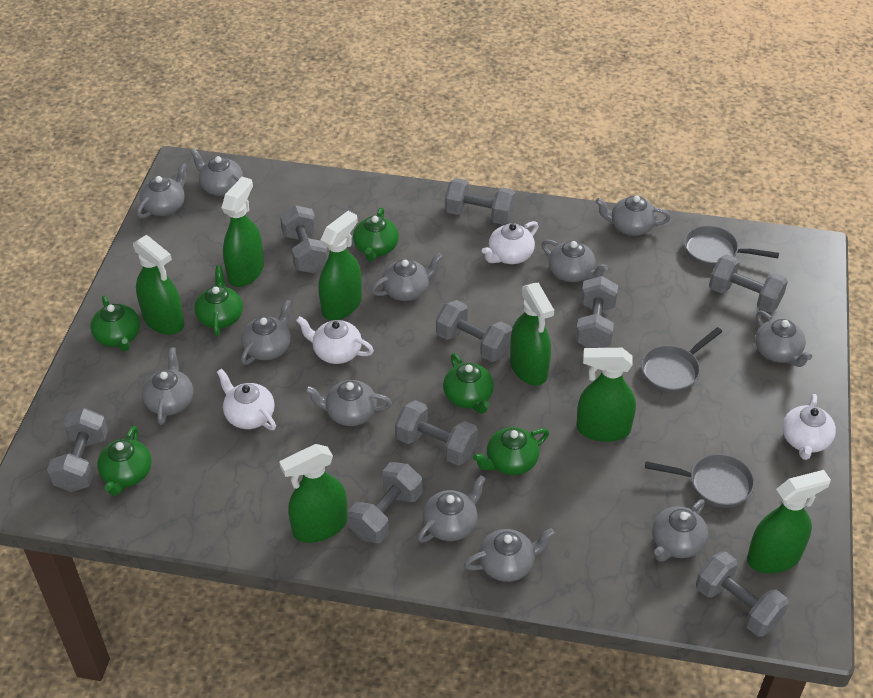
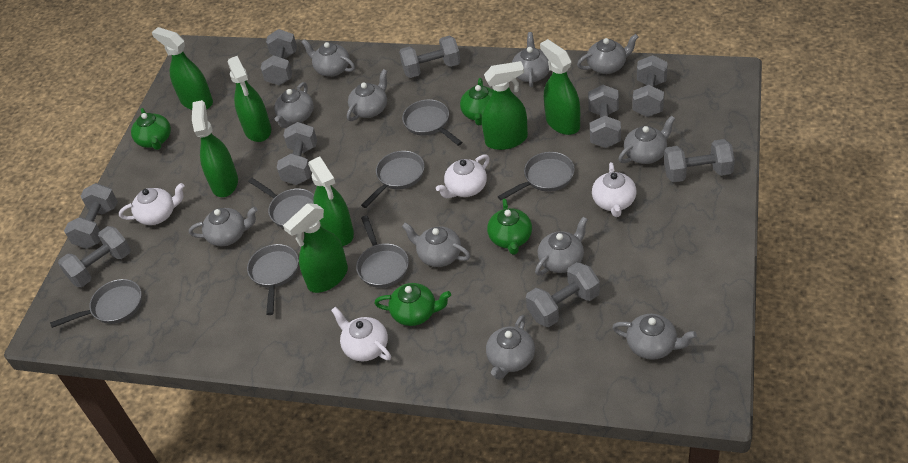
green teapot: 6 -> 4
grey pan: 3 -> 7
grey teapot: 12 -> 11

